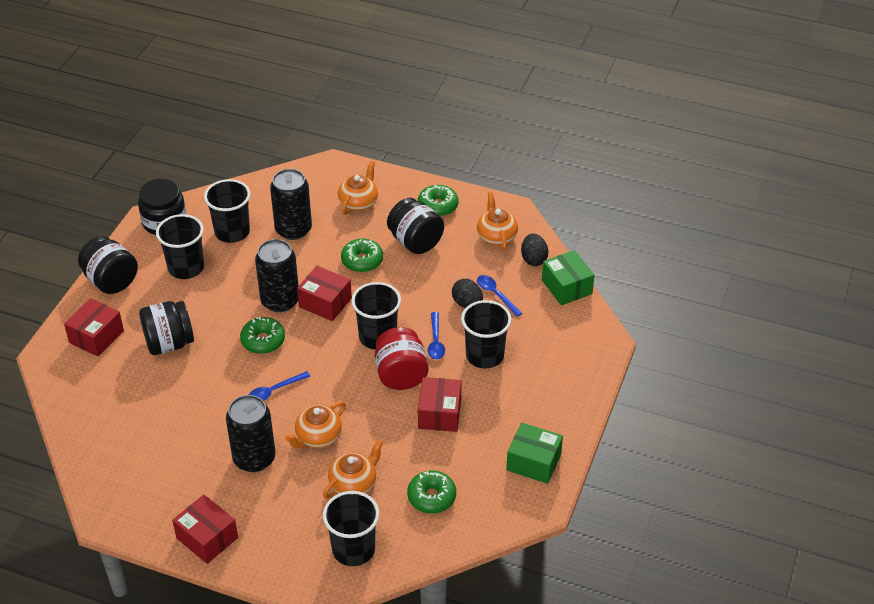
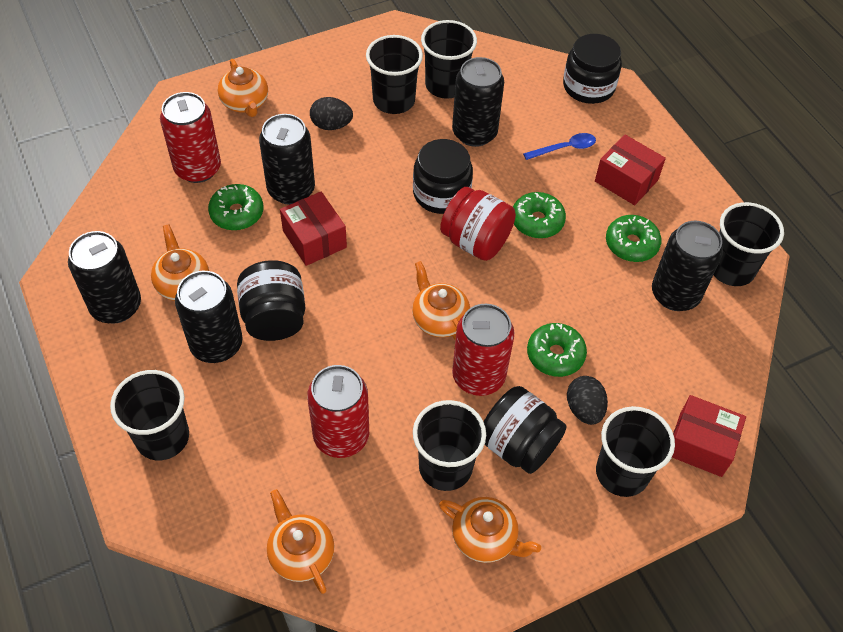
black can: 3 -> 5
black cup: 5 -> 6
blue spoon: 3 -> 1
green box: 2 -> 0
orange teapot: 4 -> 5
red box: 4 -> 3
red can: 0 -> 3

